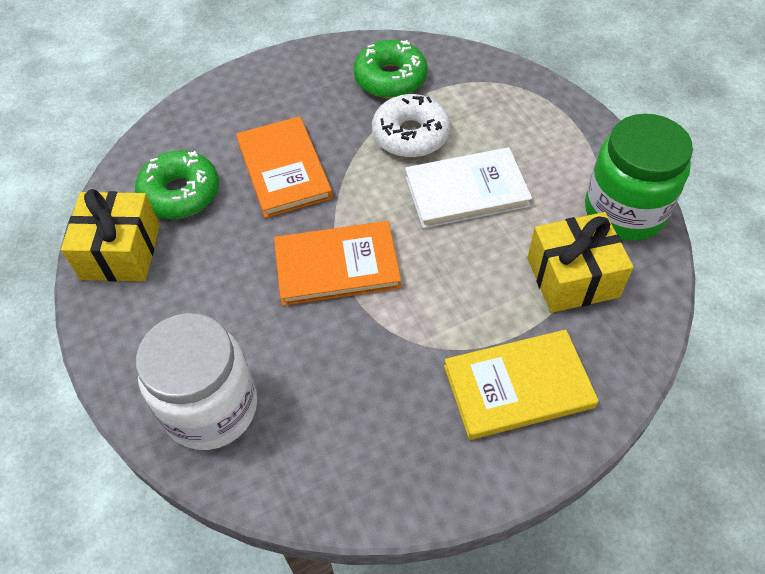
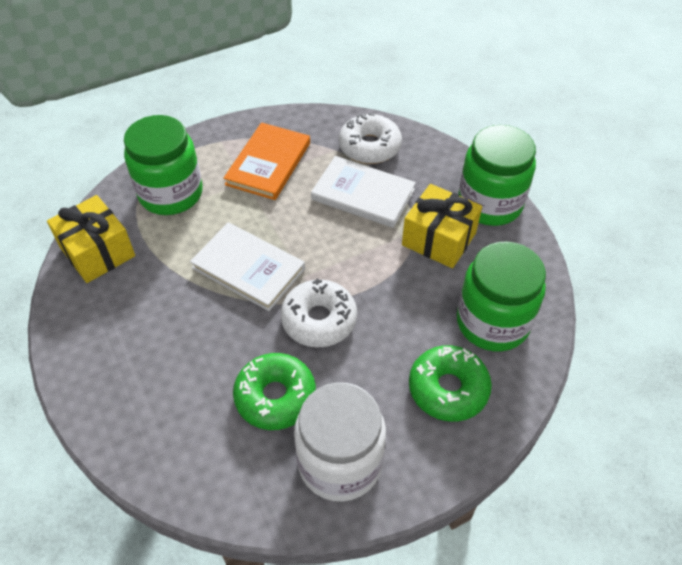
green jar: 1 -> 3
orange book: 2 -> 1
white book: 1 -> 2
white donut: 1 -> 2
yellow book: 1 -> 0

